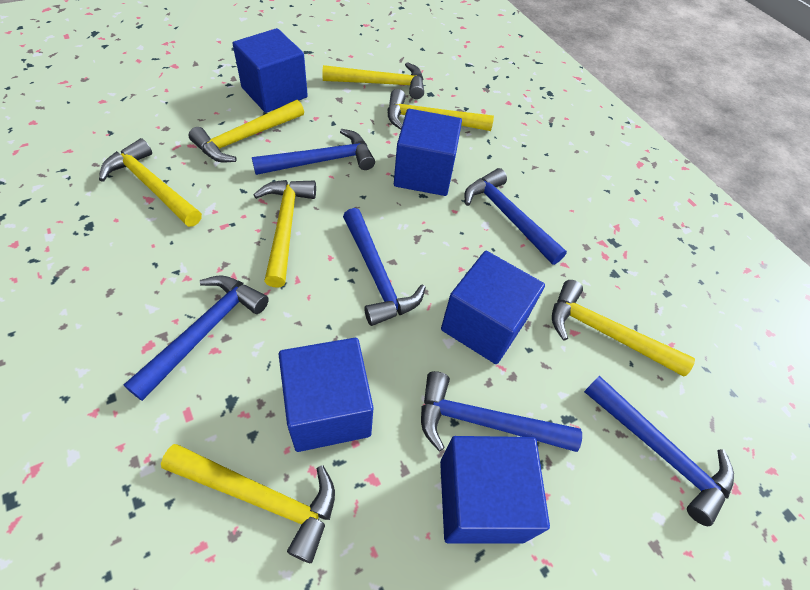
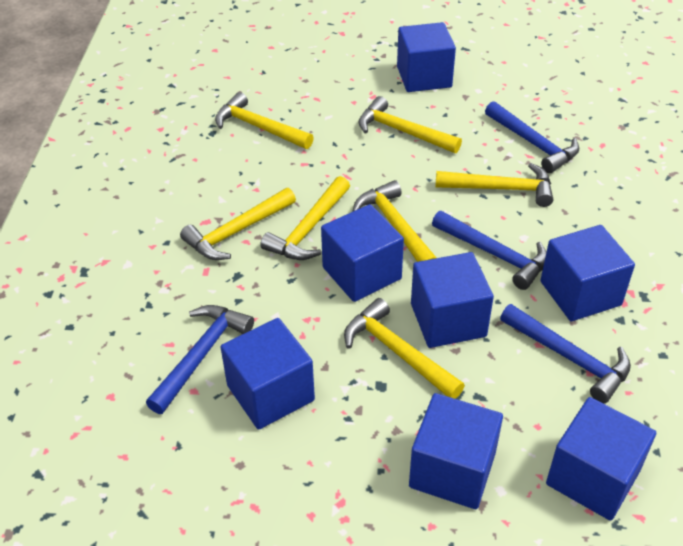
blue cube: 5 -> 7
blue hammer: 6 -> 4

